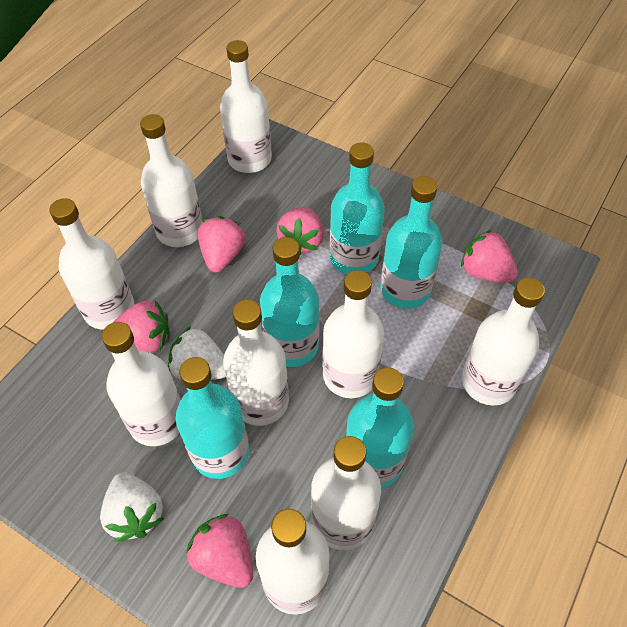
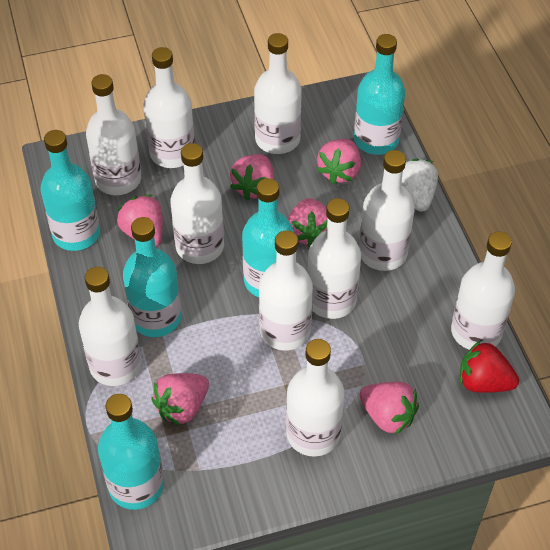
pink strawberry: 5 -> 6
red strawberry: 0 -> 1
white bottle: 9 -> 10
white strawberry: 2 -> 1

